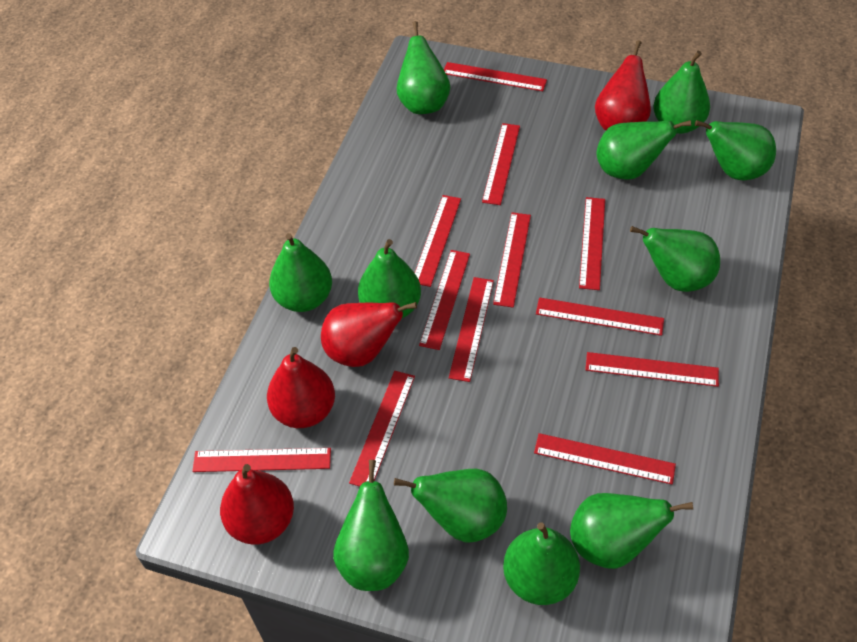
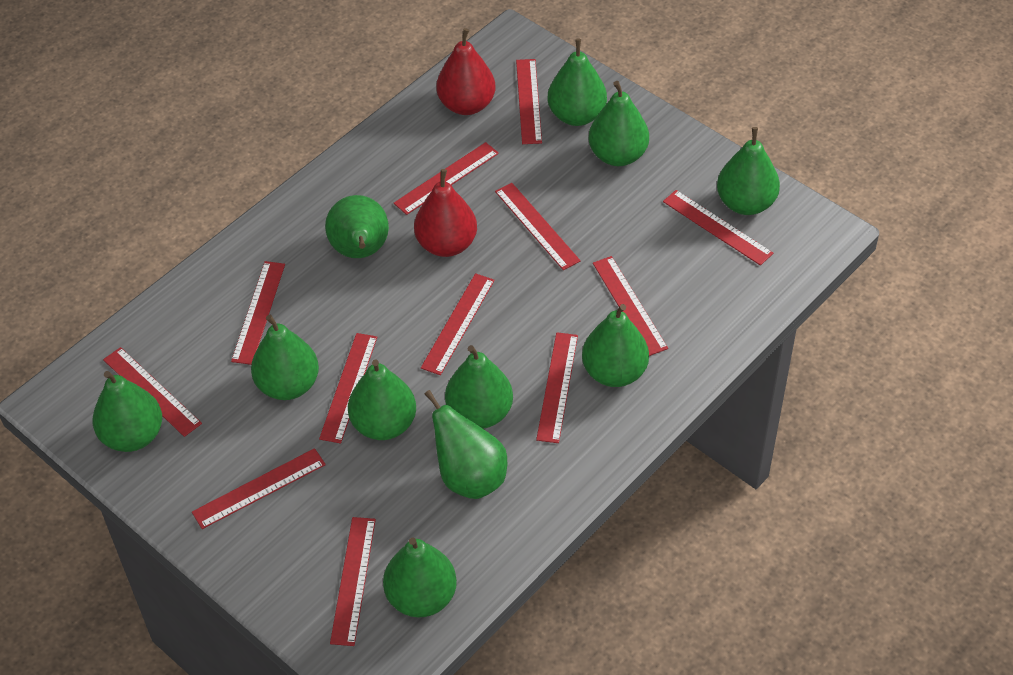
red pear: 4 -> 2

